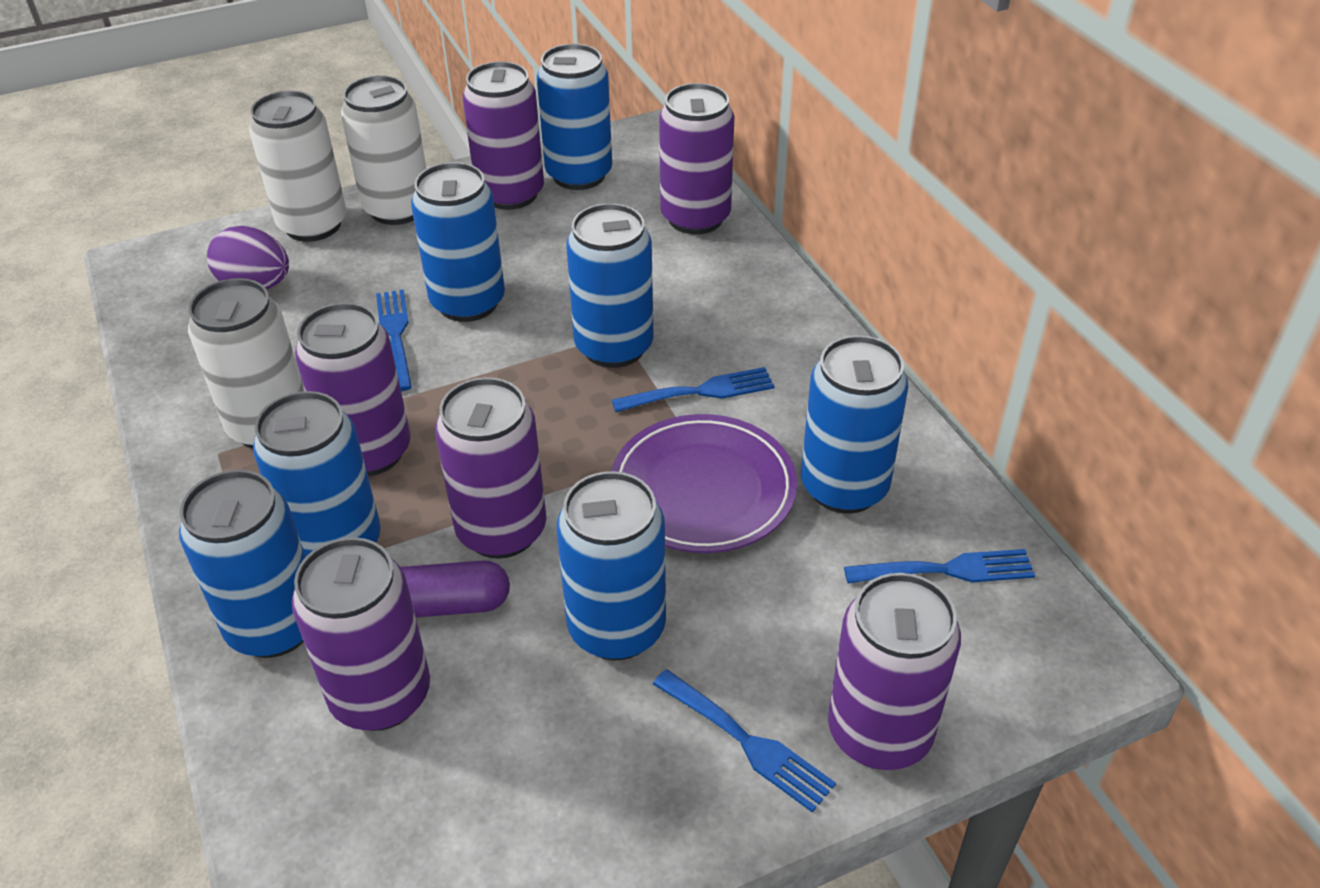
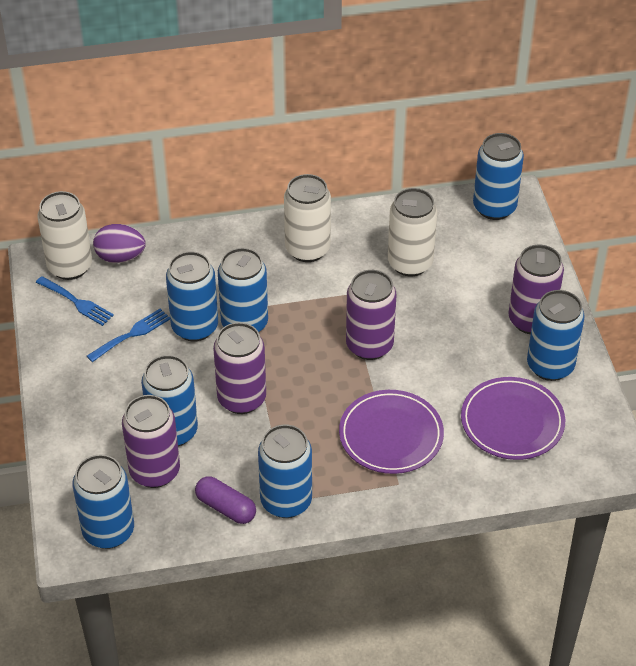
blue fork: 4 -> 2
purple can: 6 -> 4
purple plate: 1 -> 2

